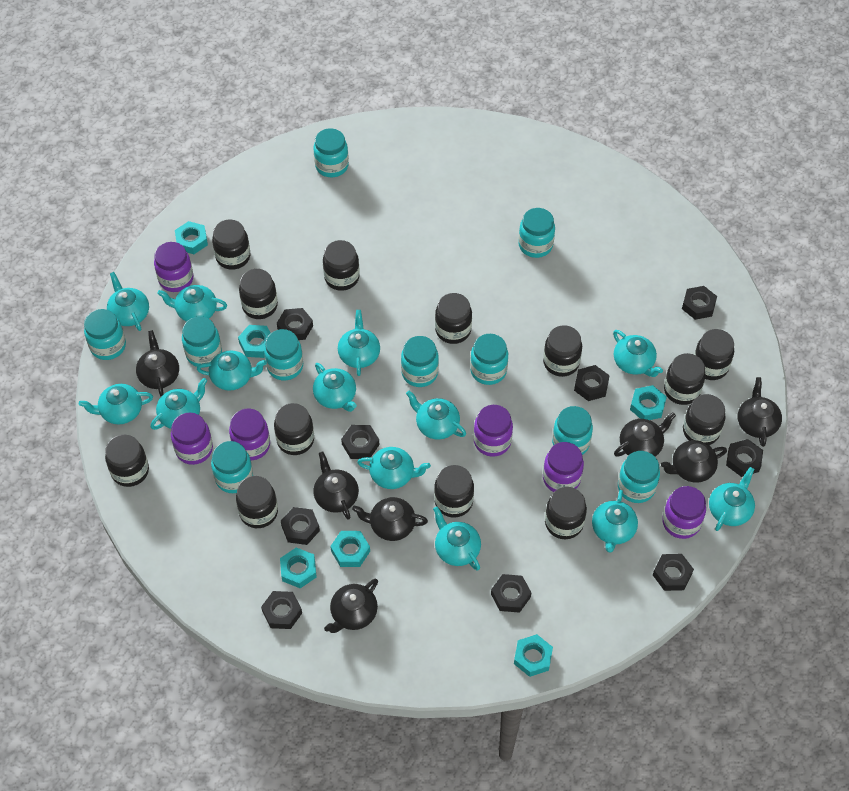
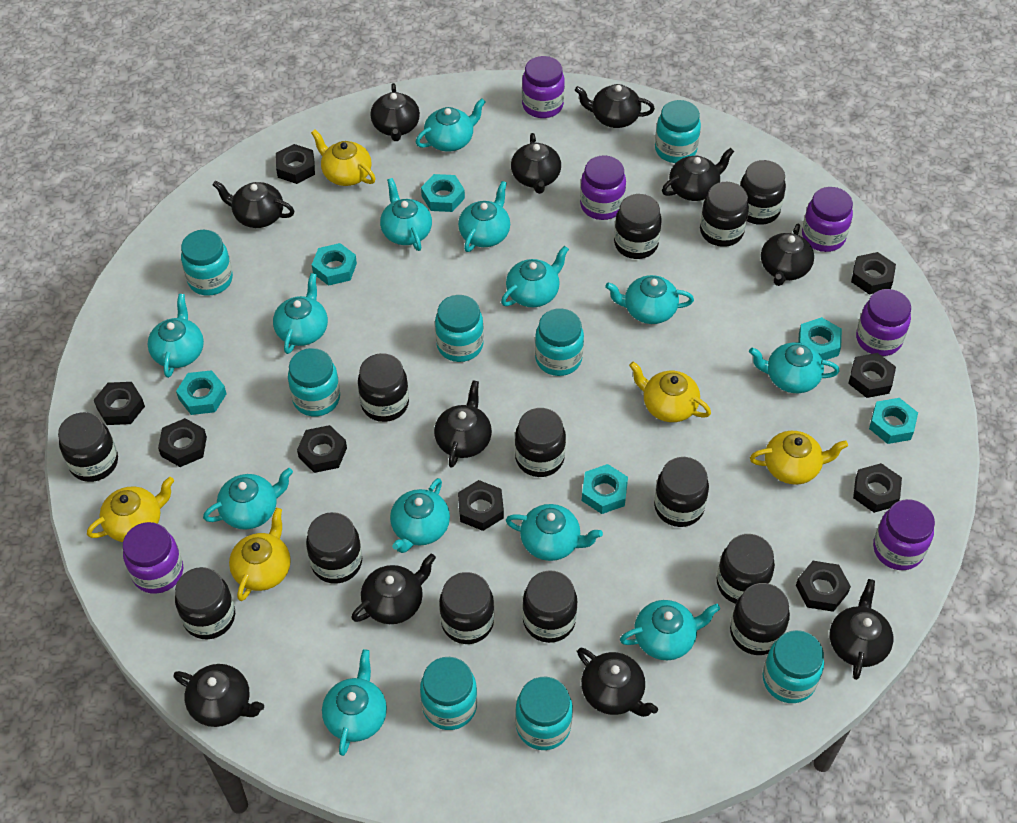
black teapot: 7 -> 11
turquoise jar: 10 -> 8
yellow teapot: 0 -> 5

